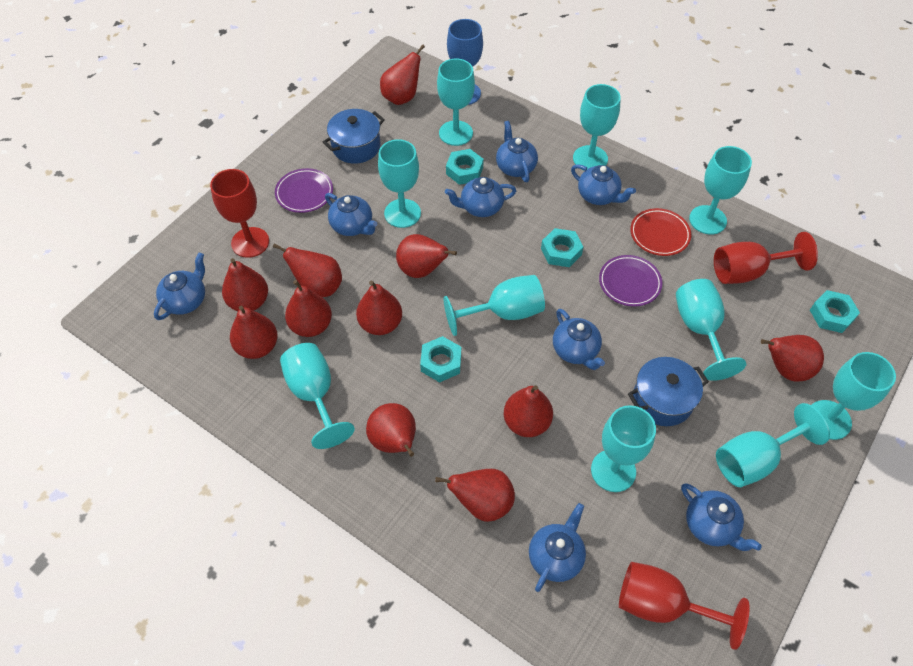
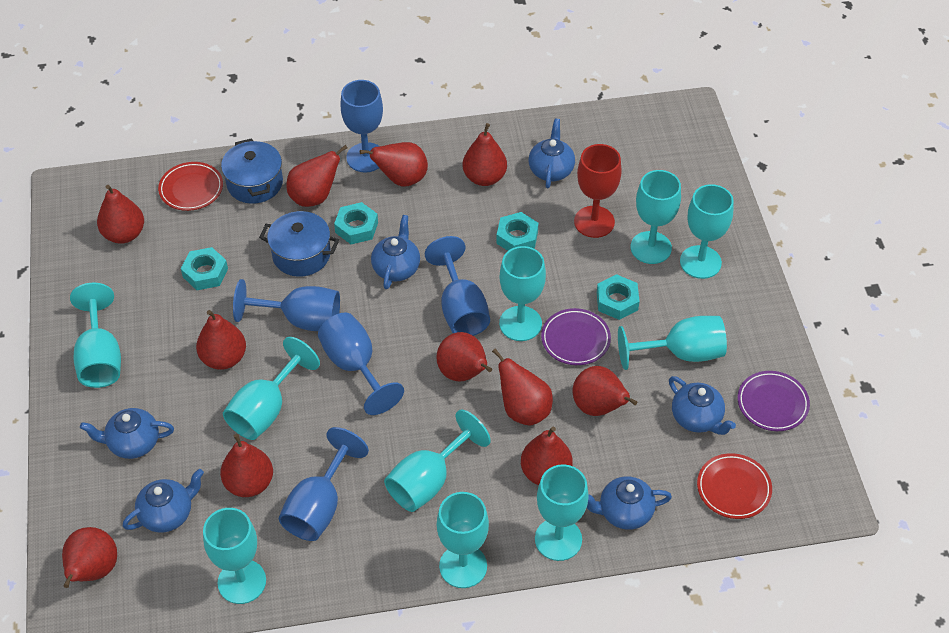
blue goblet: 1 -> 5
blue teapot: 8 -> 6
red goblet: 3 -> 1
red plate: 1 -> 2

